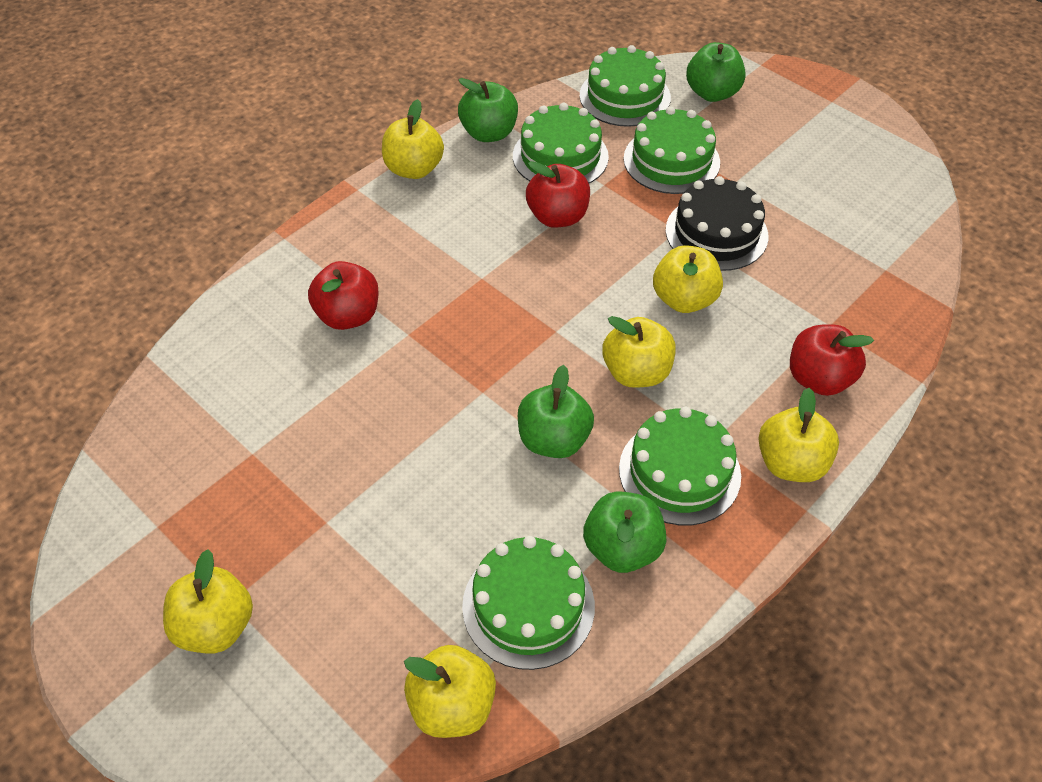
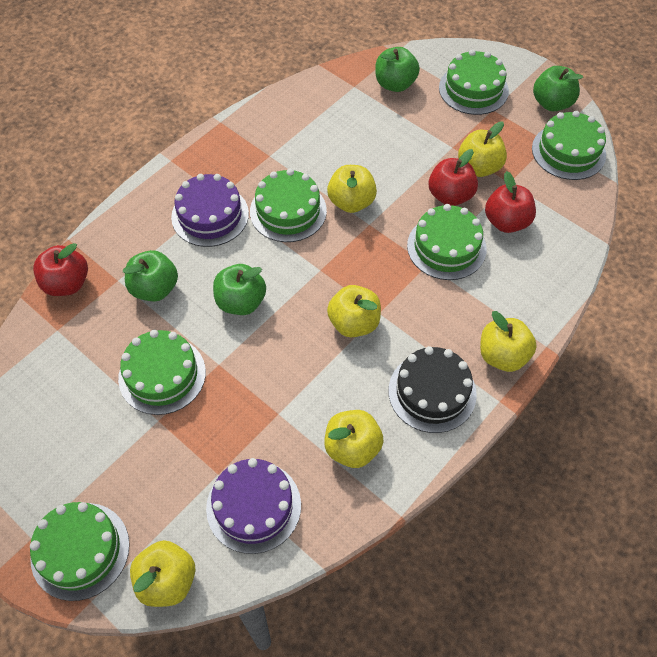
green cake: 5 -> 6
purple cake: 0 -> 2

